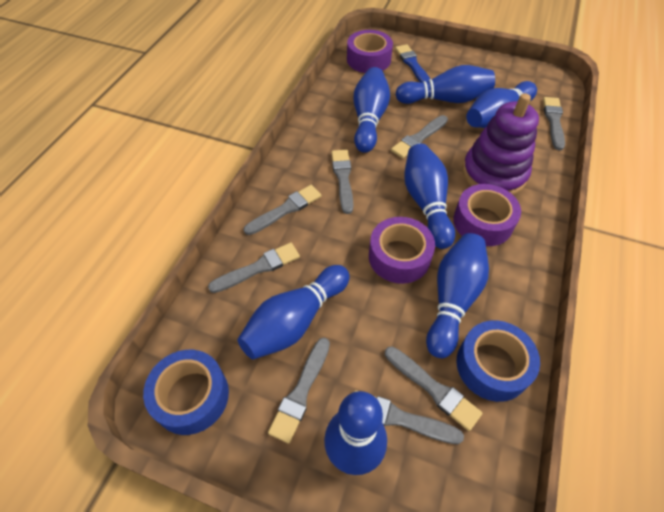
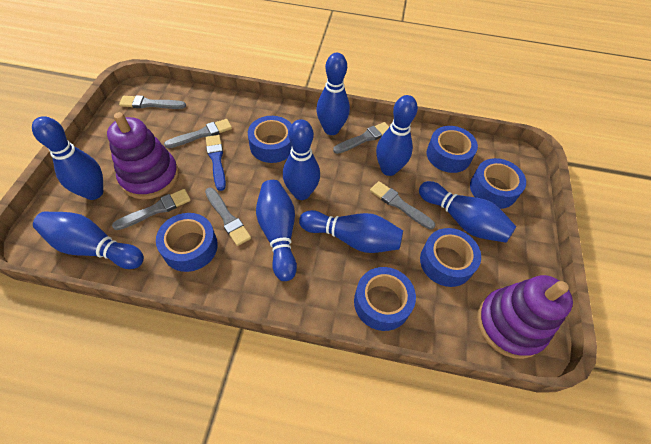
blue bowling pin: 7 -> 8
blue tape: 2 -> 6
grey brush: 8 -> 6
purple stacking toy: 1 -> 2
purple tape: 3 -> 0

